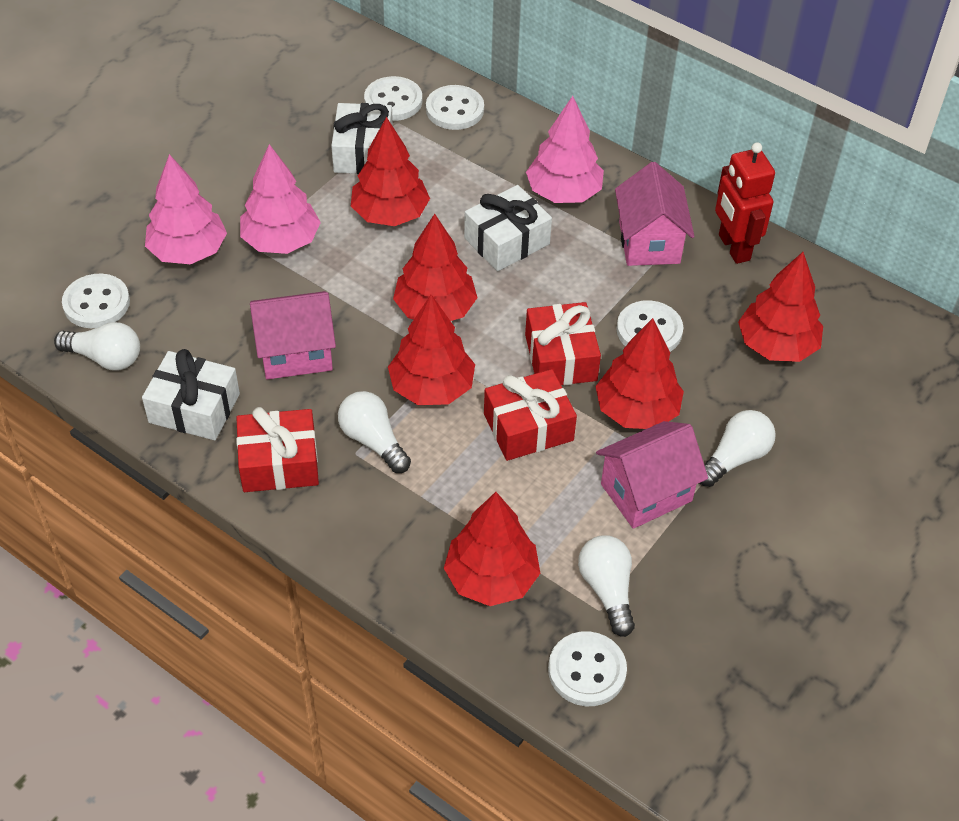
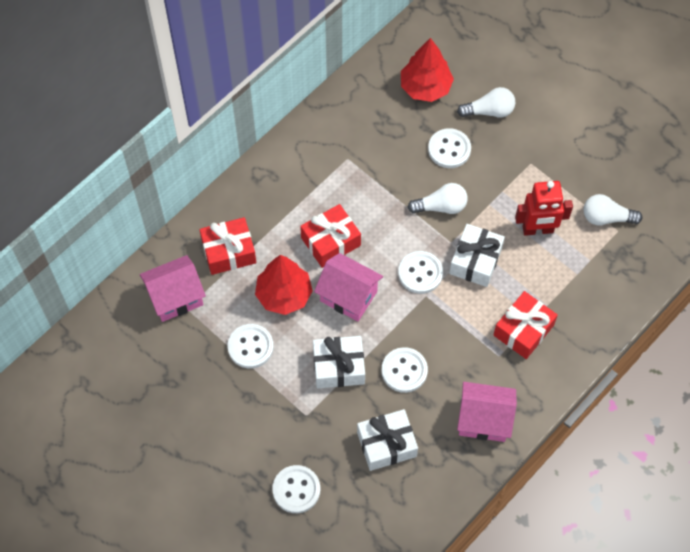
pink tree: 3 -> 0
red tree: 6 -> 2
white light bulb: 4 -> 3

